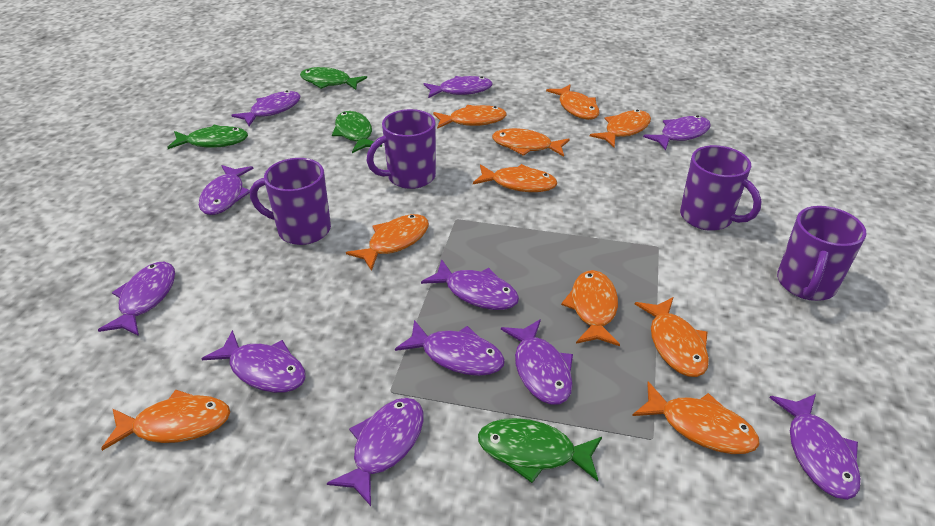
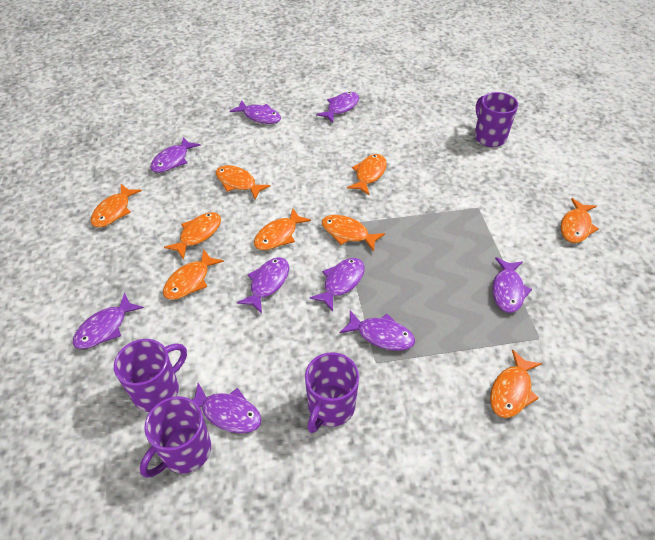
green fish: 4 -> 0
orange fish: 10 -> 9
purple fish: 11 -> 9

